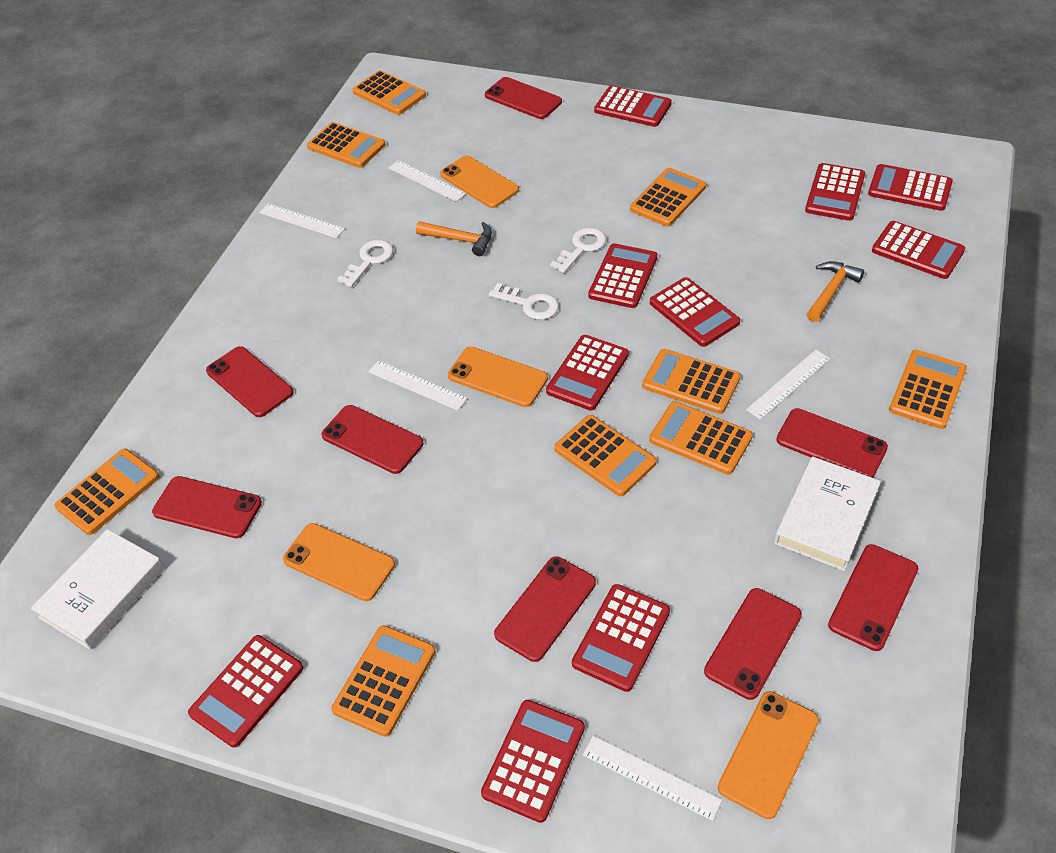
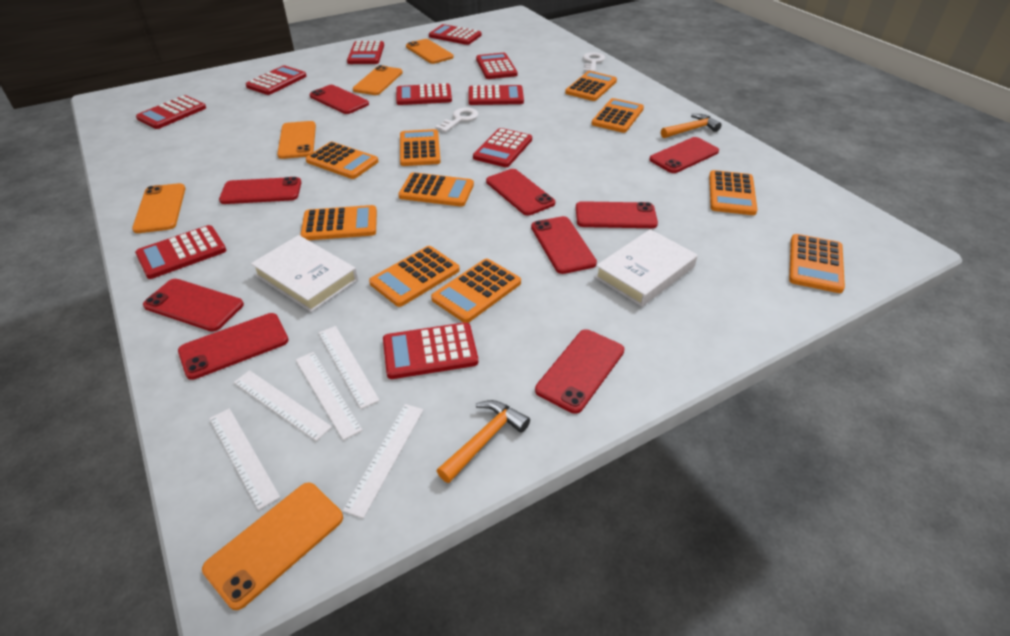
orange calculator: 9 -> 10
orange phone: 4 -> 5
red phone: 8 -> 9
white key: 3 -> 2

